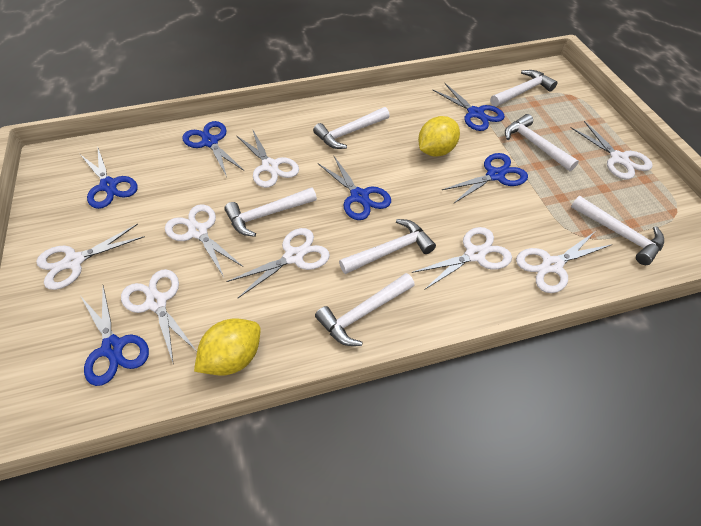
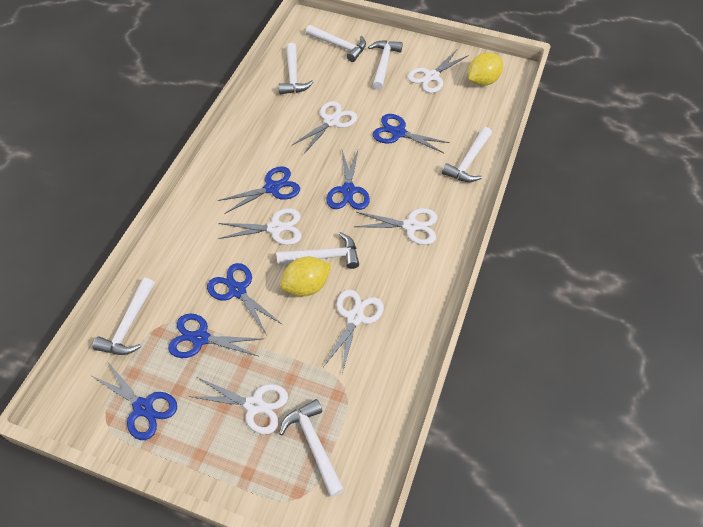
white scissors: 8 -> 6

